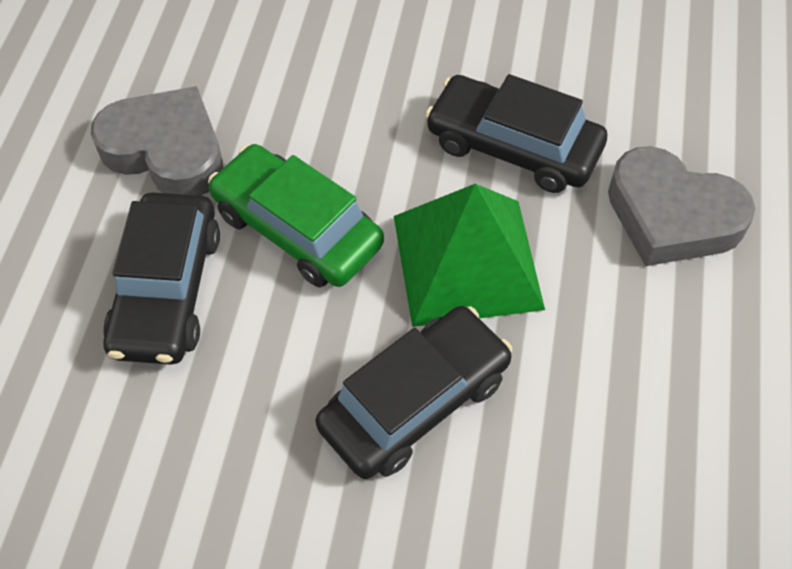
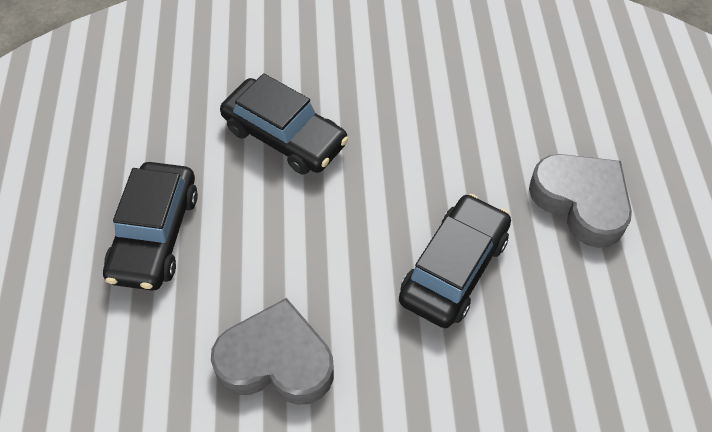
green car: 1 -> 0
green pyramid: 1 -> 0

